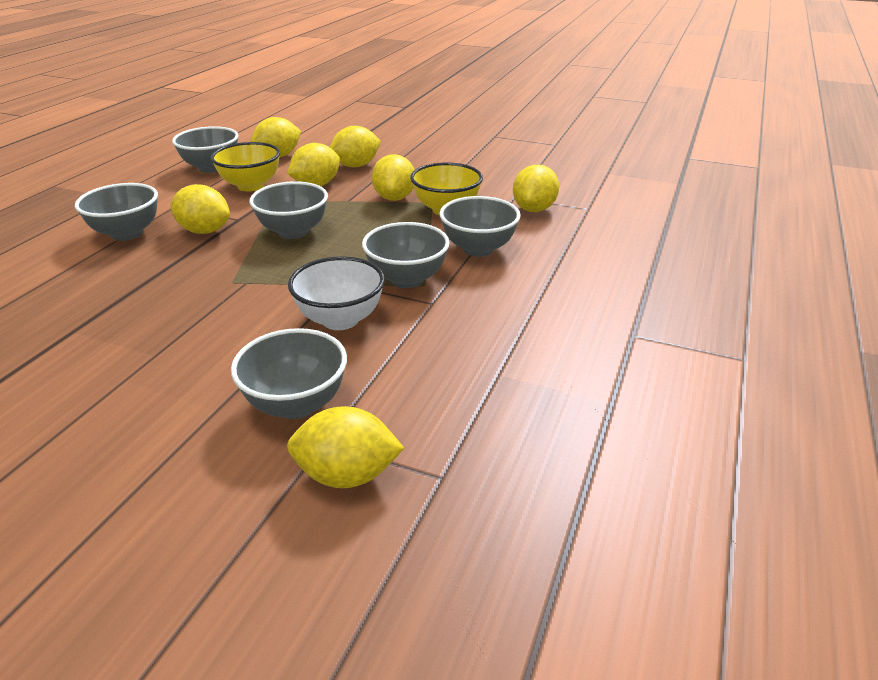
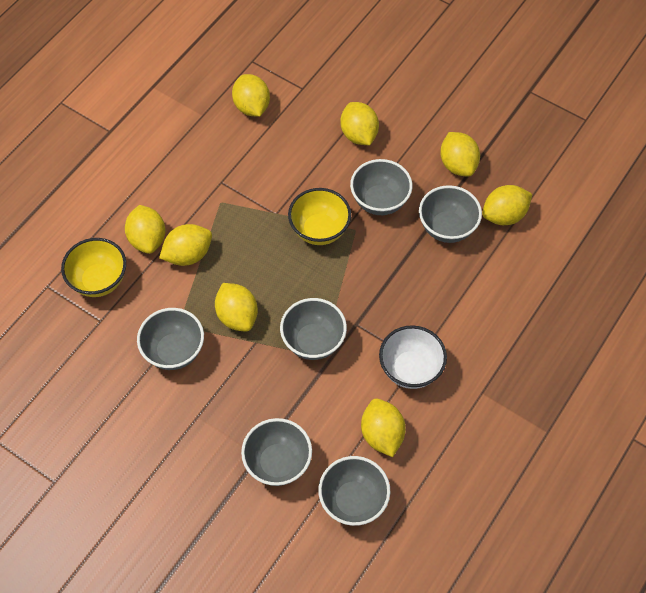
yellow lemon: 7 -> 8

